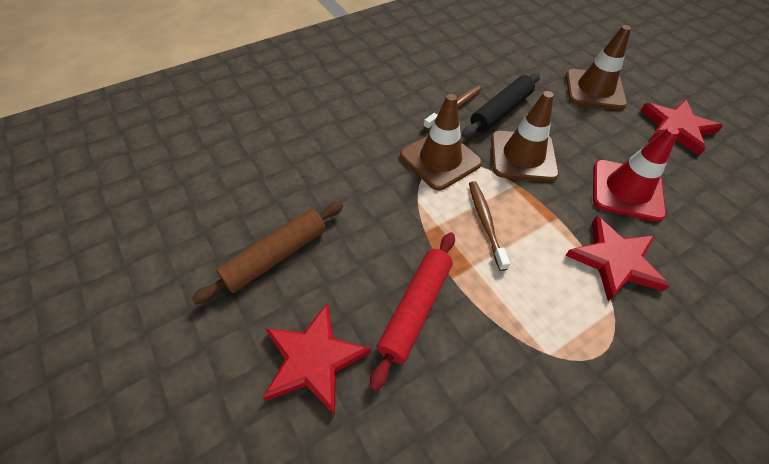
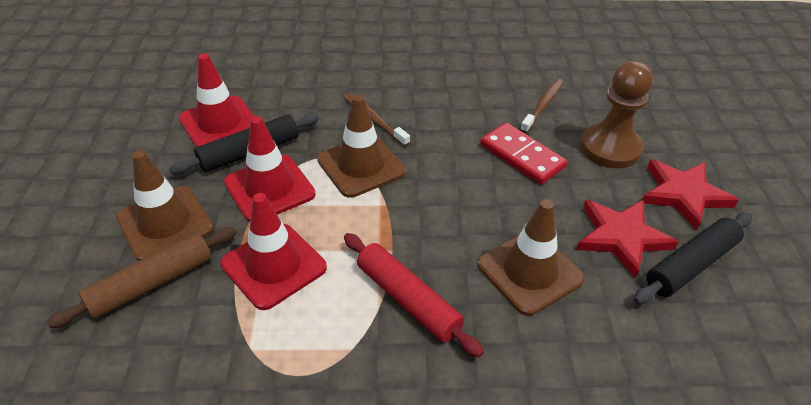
black rolling pin: 1 -> 2
brown pawn: 0 -> 1
red domino: 0 -> 1
red star: 3 -> 2
red traffic cone: 1 -> 3

